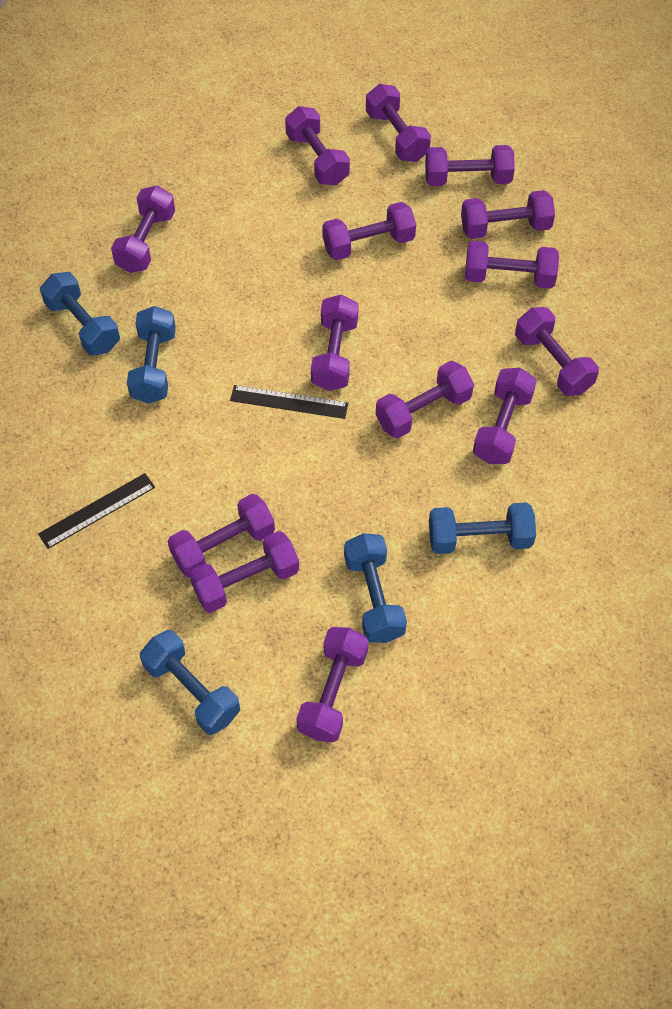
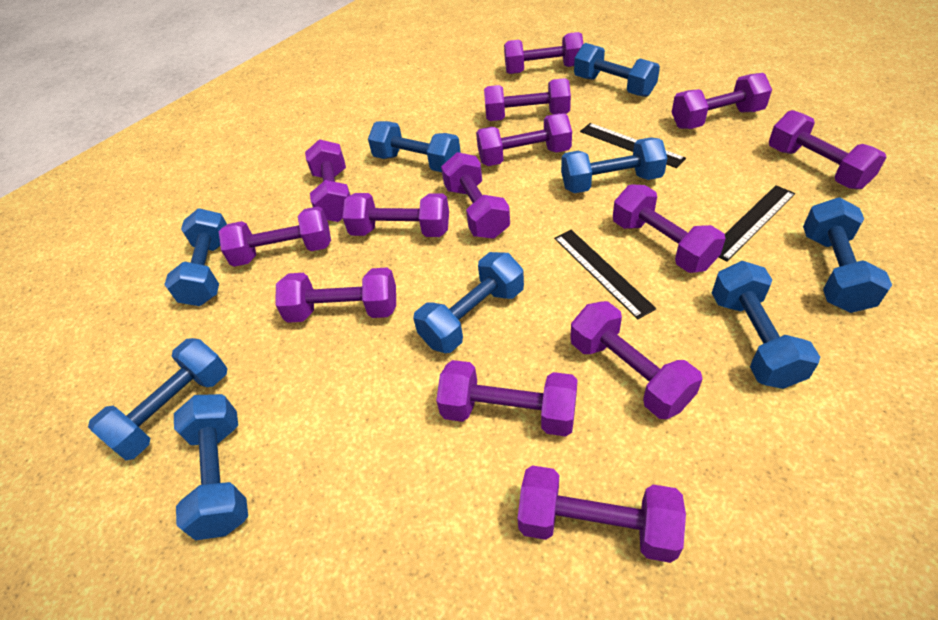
black ruler: 2 -> 3
blue dumbbell: 5 -> 9

